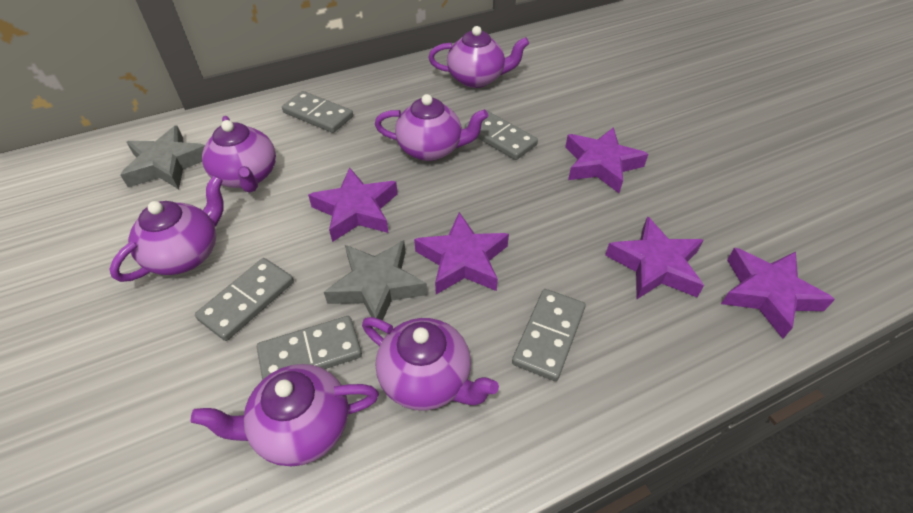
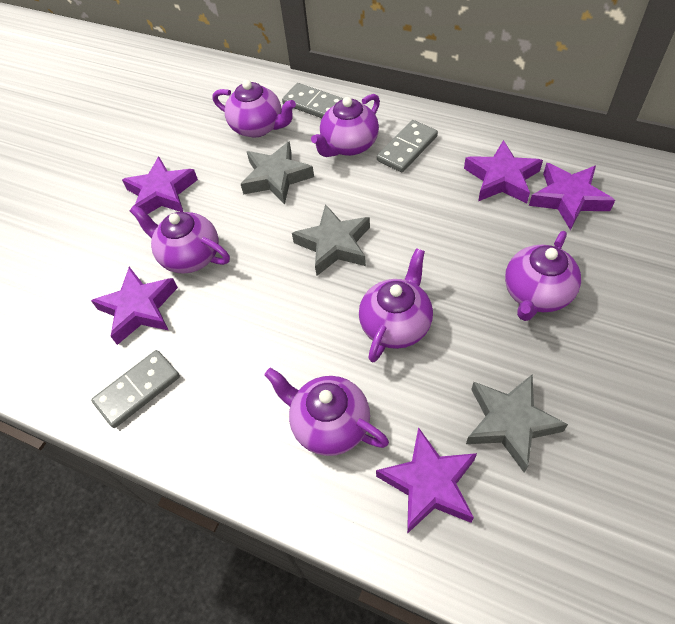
grey domino: 5 -> 3
grey star: 2 -> 3

